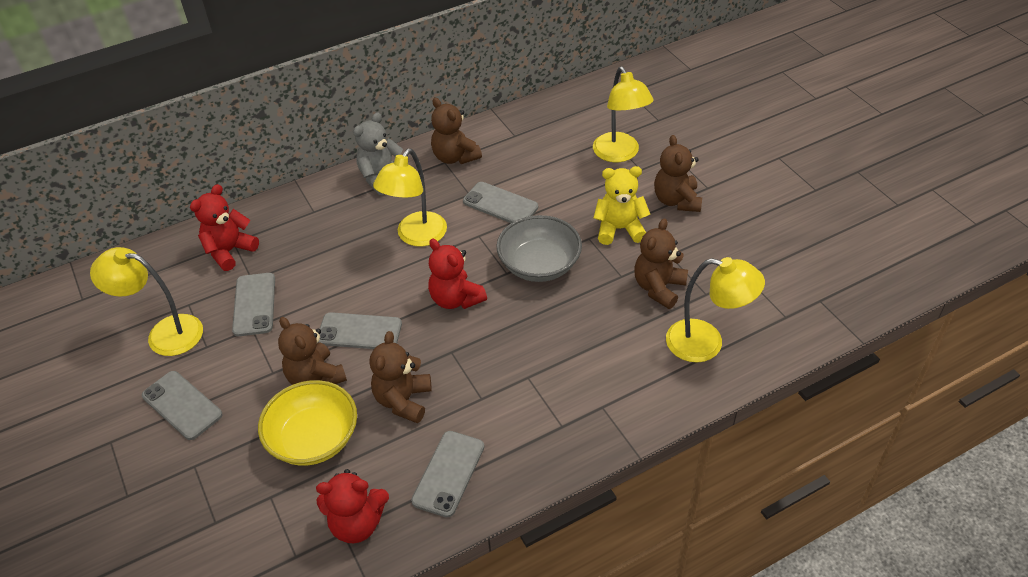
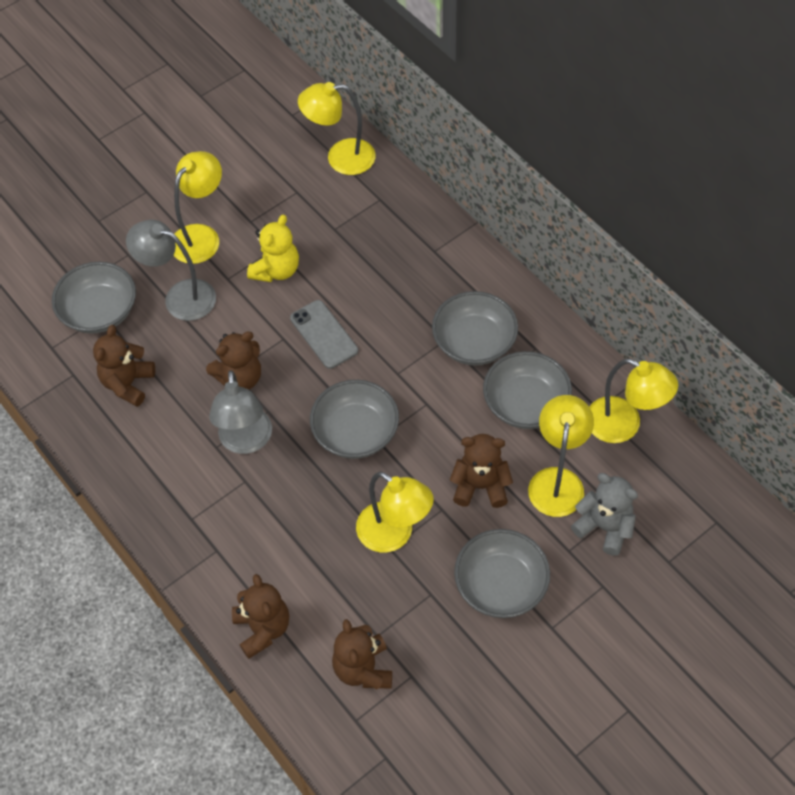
grey bowl: 1 -> 5
grey lamp: 0 -> 2
grey phone: 5 -> 1
red teddy bear: 3 -> 0
yellow bowl: 1 -> 0
yellow lamp: 4 -> 5

